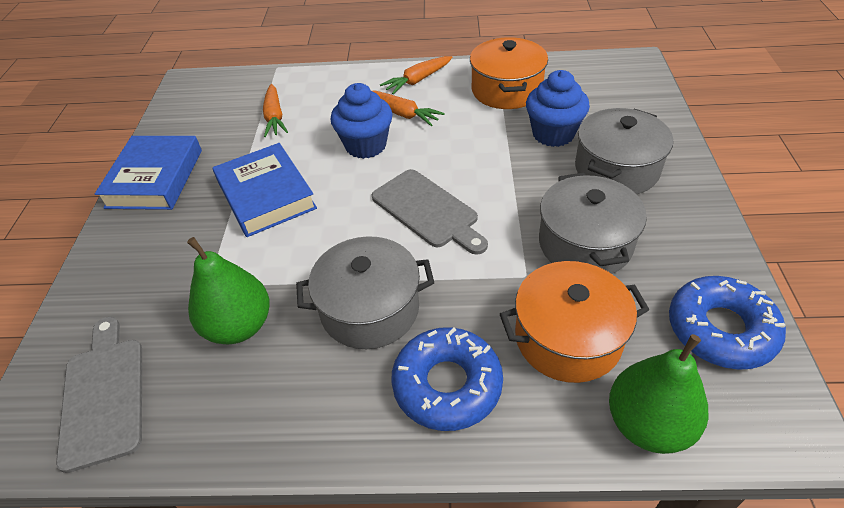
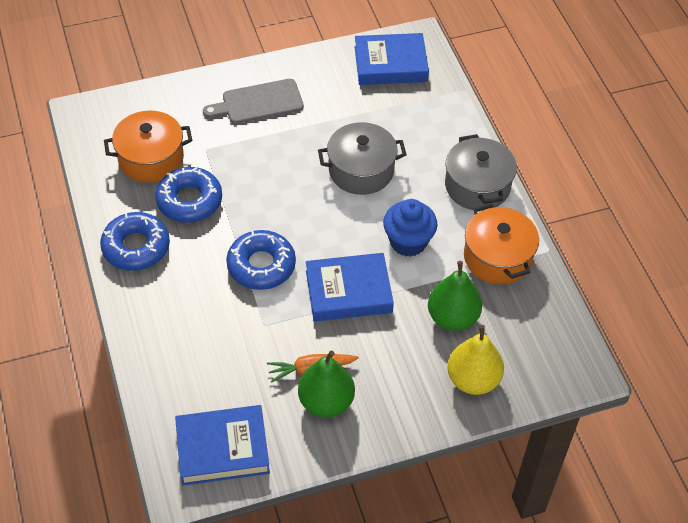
blue book: 2 -> 3
blue cupcake: 2 -> 1
blue donut: 2 -> 3
grey cutting board: 2 -> 1
grey pot: 3 -> 2
orange carrot: 3 -> 1
yellow pear: 0 -> 1

